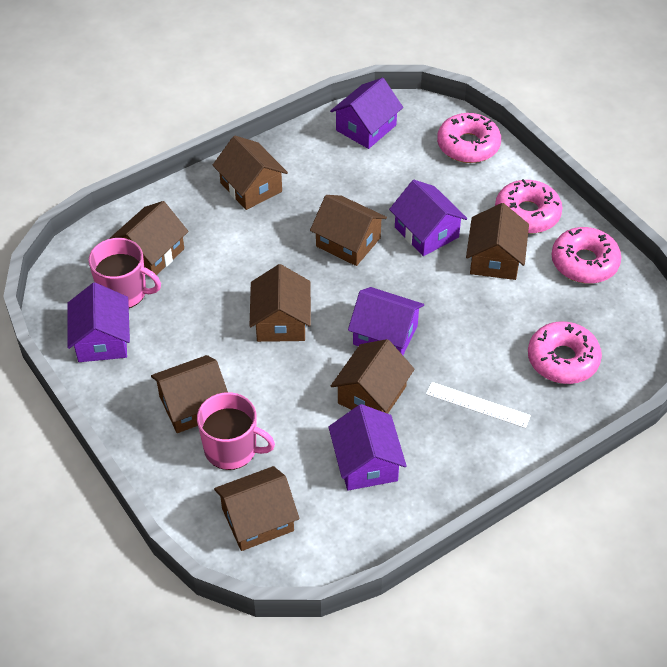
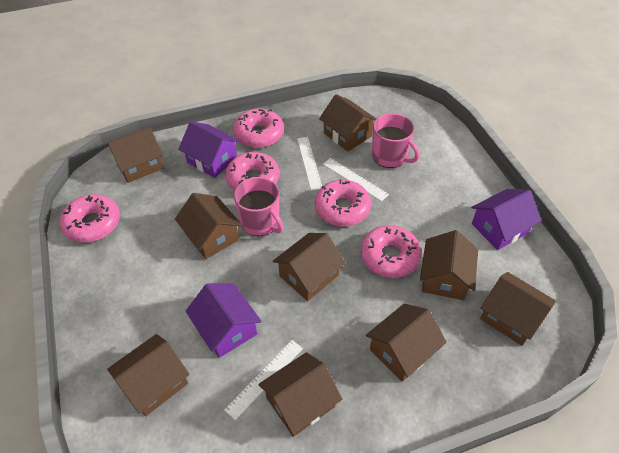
brown house: 8 -> 9
pink donut: 4 -> 5
purple house: 5 -> 3
white ruler: 1 -> 3

